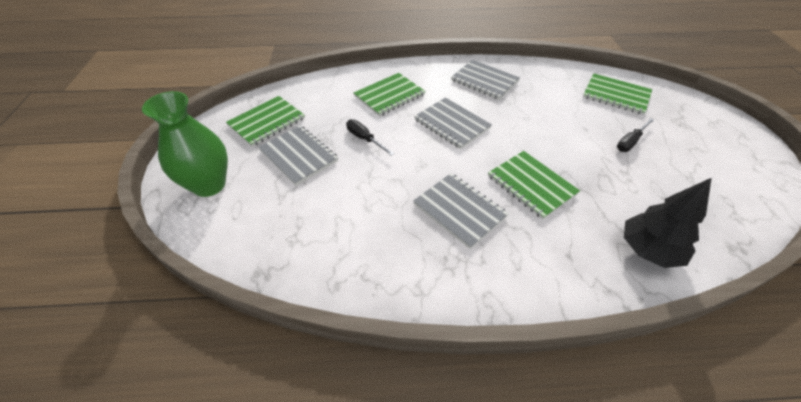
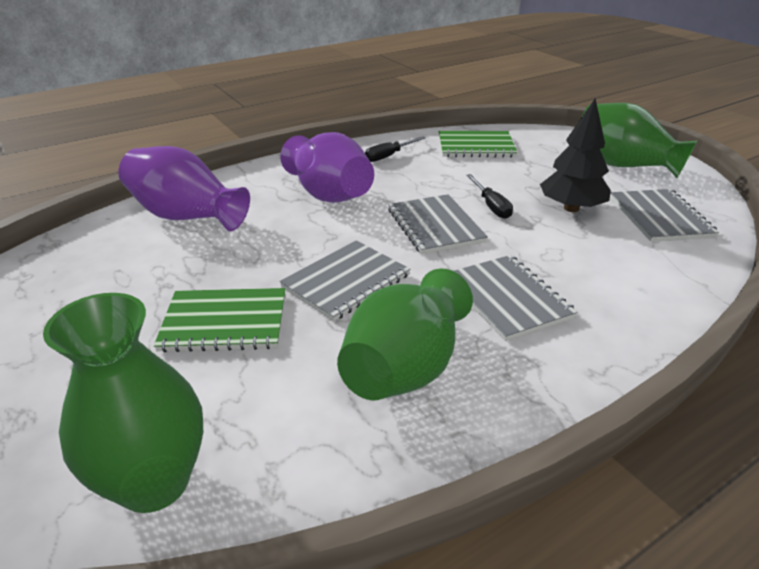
green notebook: 4 -> 2
green vase: 1 -> 3
purple vase: 0 -> 2

